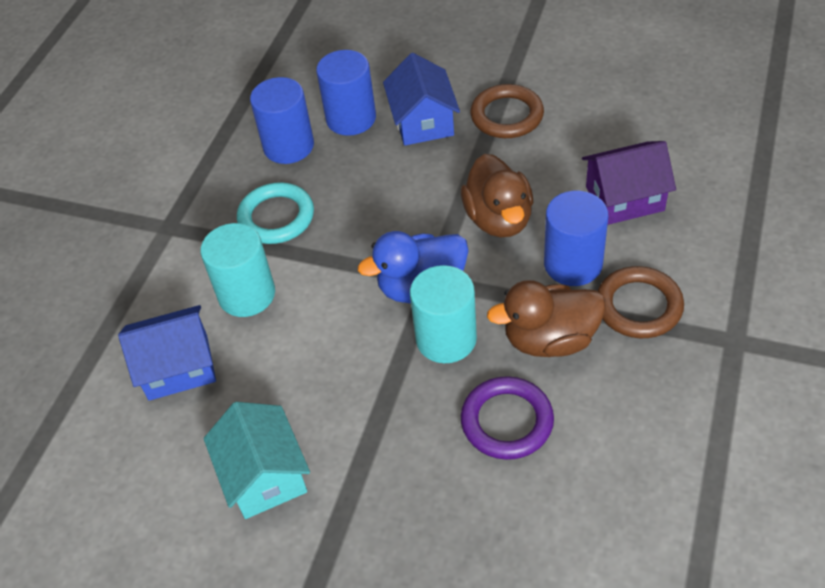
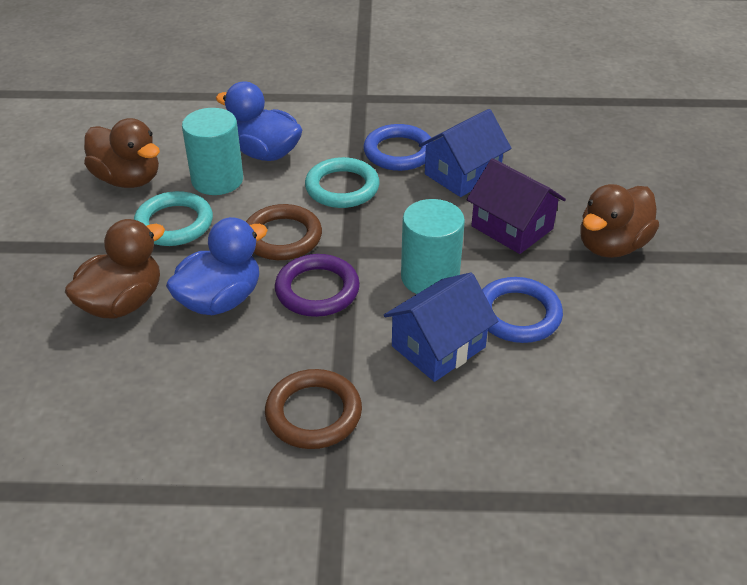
blue cylinder: 3 -> 0
blue duck: 1 -> 2
blue ring: 0 -> 2
brown duck: 2 -> 3
turquoise house: 1 -> 0
turquoise ring: 1 -> 2

